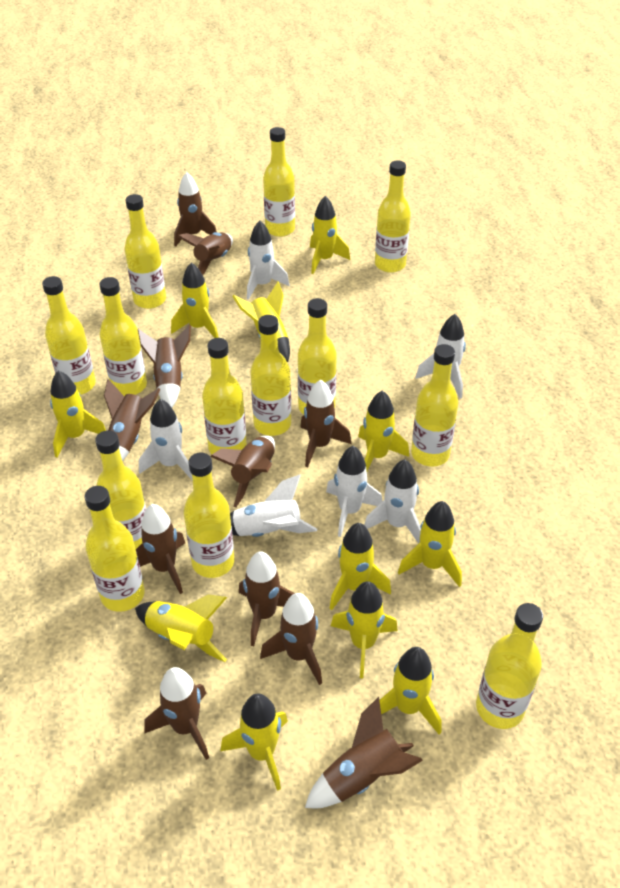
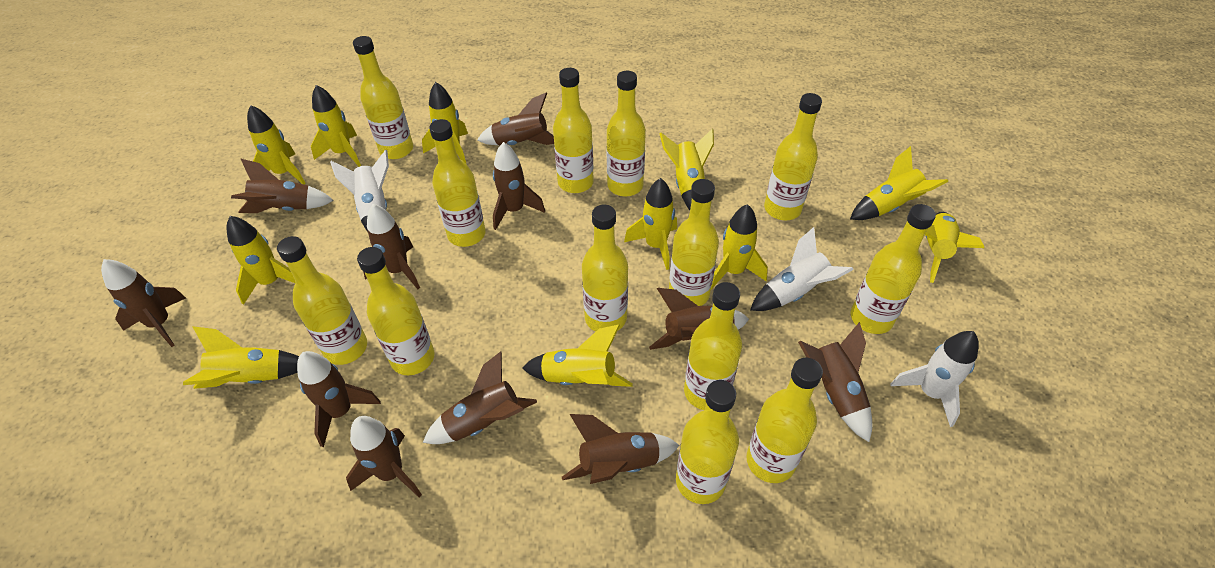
white rocket: 6 -> 3

